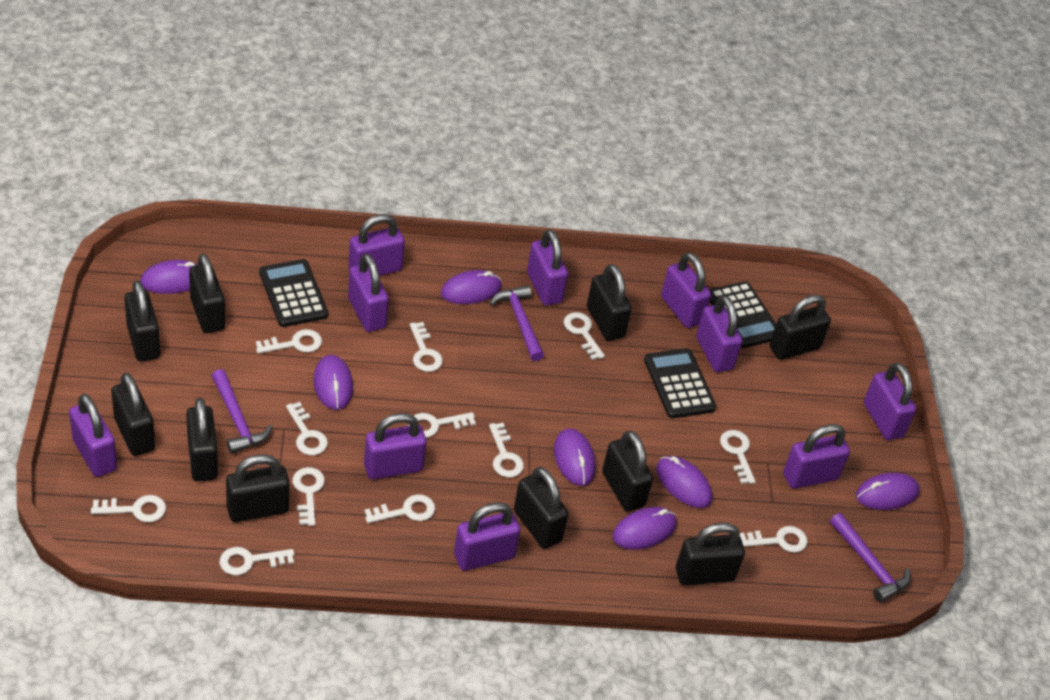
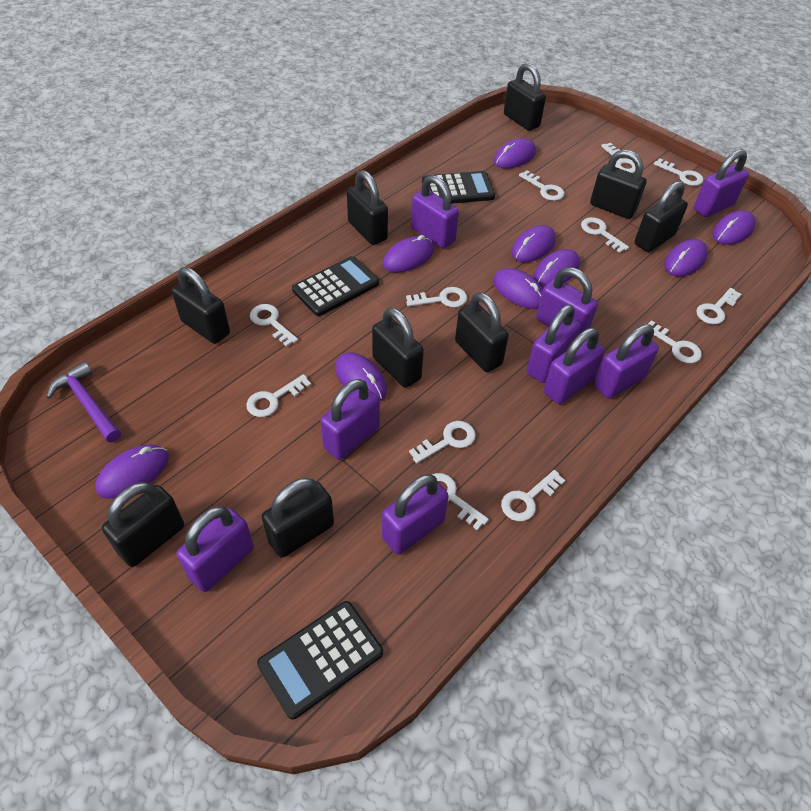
black padlock: 10 -> 9
purple hammer: 3 -> 1
purple mouse: 7 -> 9
purple padlock: 10 -> 9

